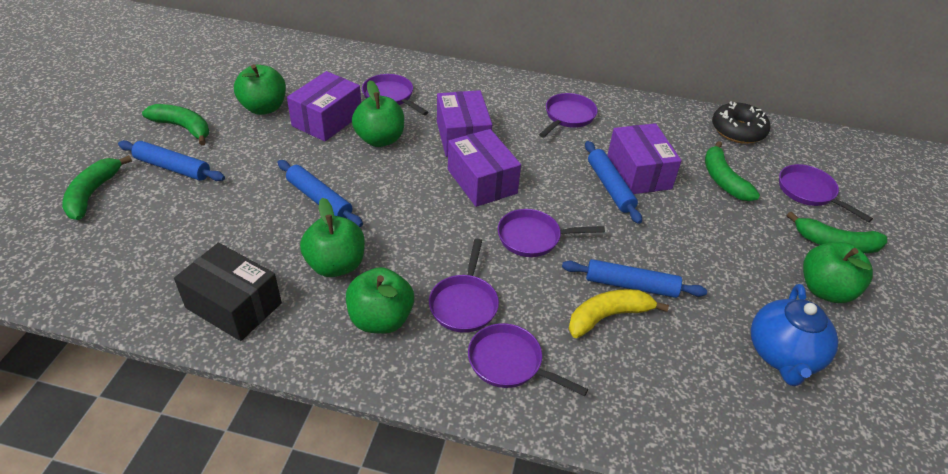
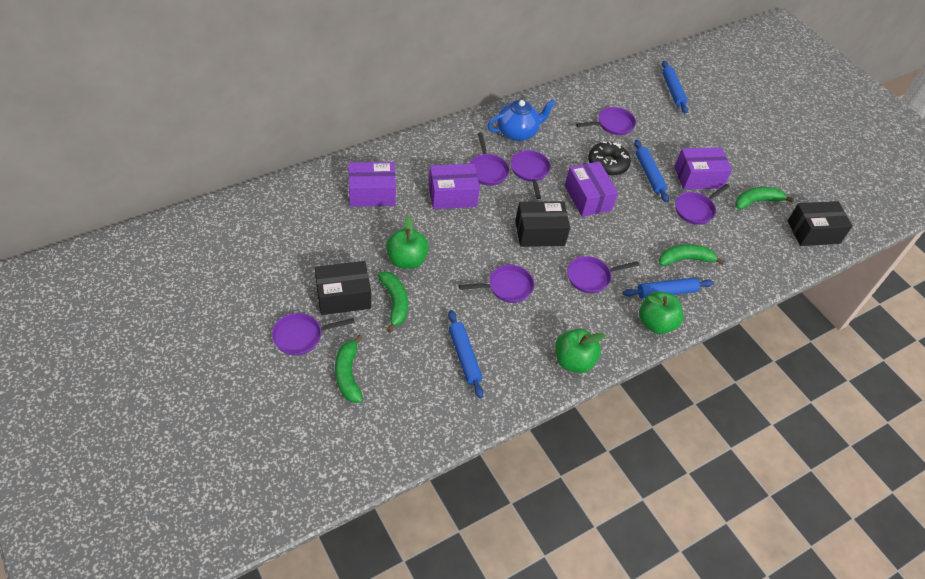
black box: 1 -> 3
green apple: 5 -> 3
purple pan: 6 -> 7
yellow banana: 1 -> 0

